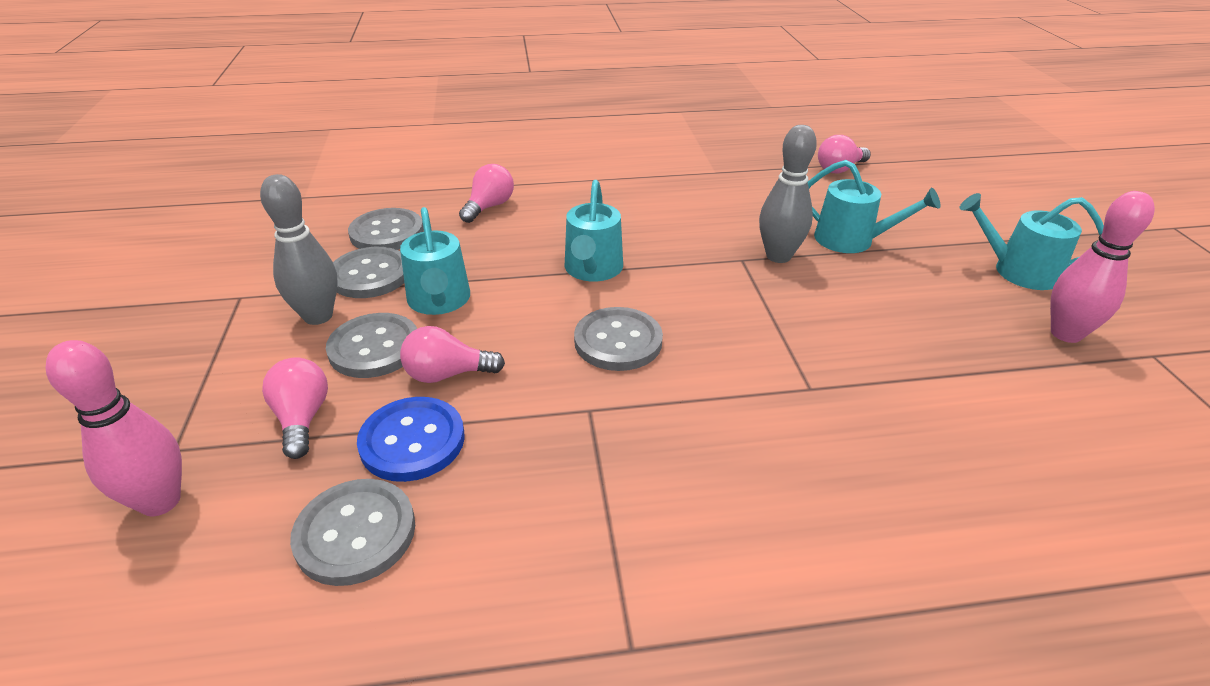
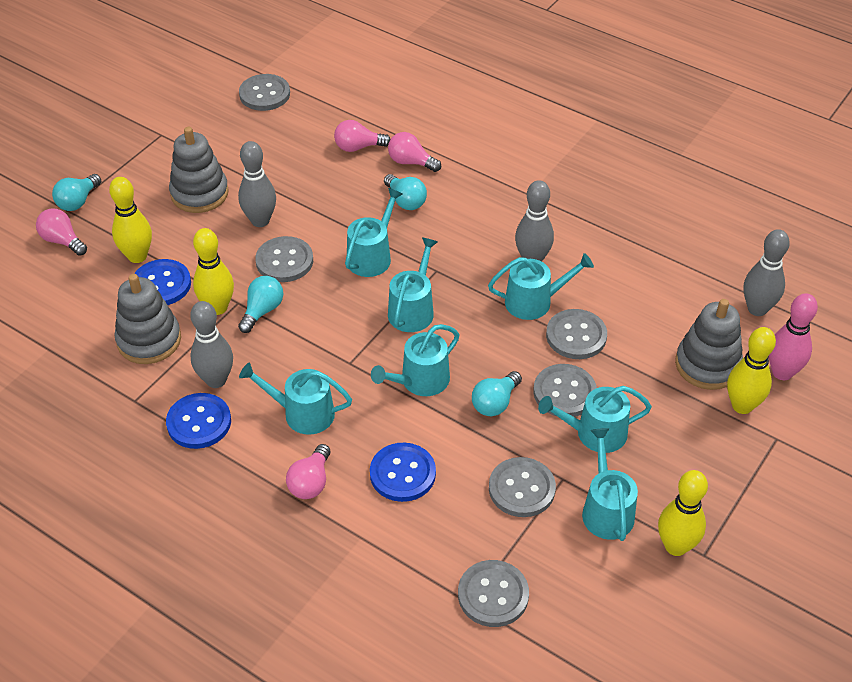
blue button: 1 -> 3
grey bowling pin: 2 -> 4
grey button: 5 -> 6
grey stacking toy: 0 -> 3
pink bowling pin: 2 -> 1
turquoise light bulb: 0 -> 4
turquoise watering can: 4 -> 7
yellow bowling pin: 0 -> 4

